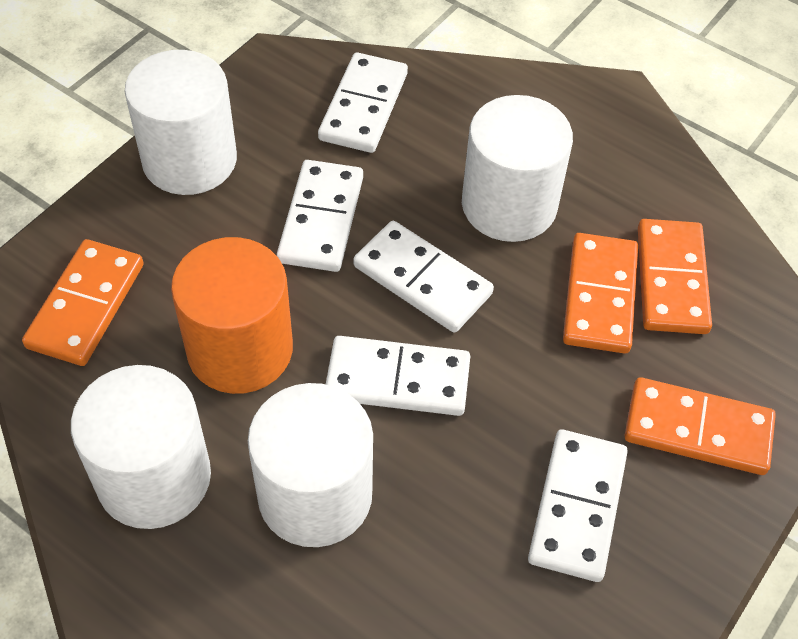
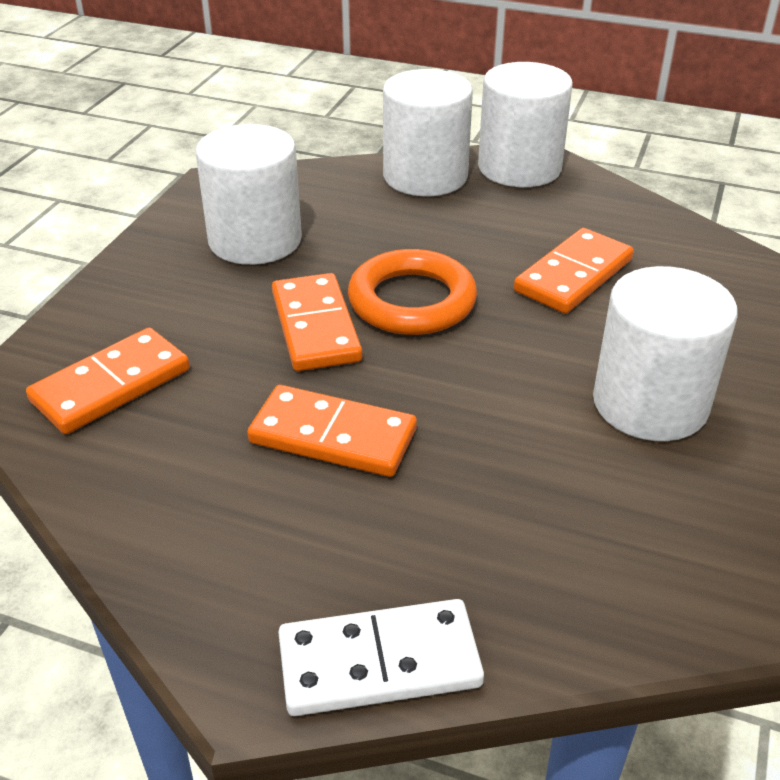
orange cylinder: 1 -> 0
orange ring: 0 -> 1
white domino: 5 -> 1

